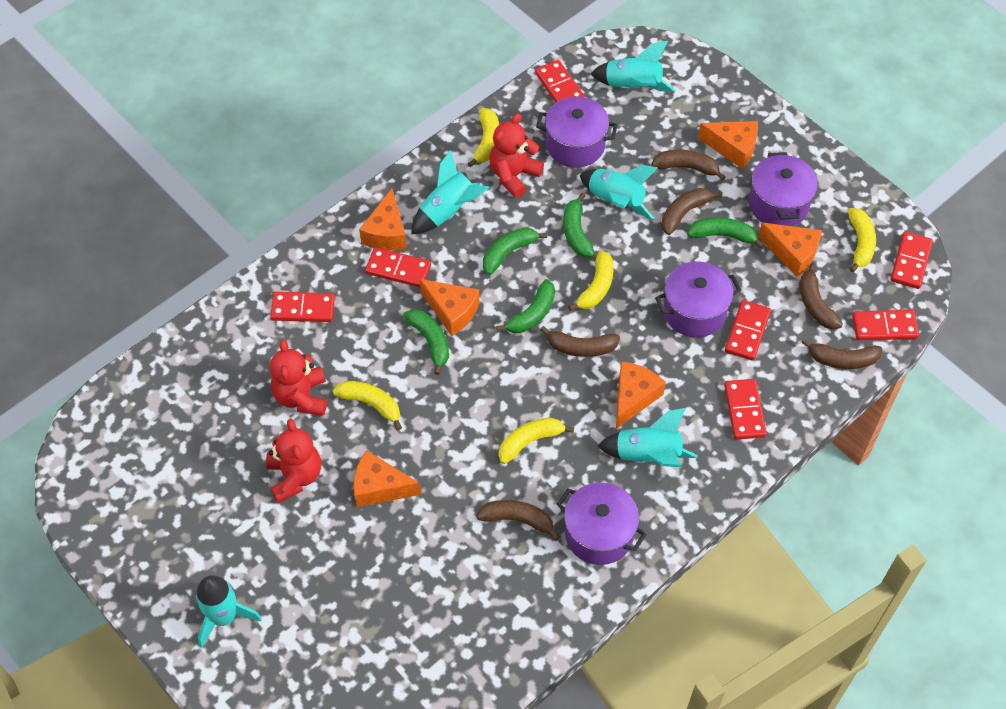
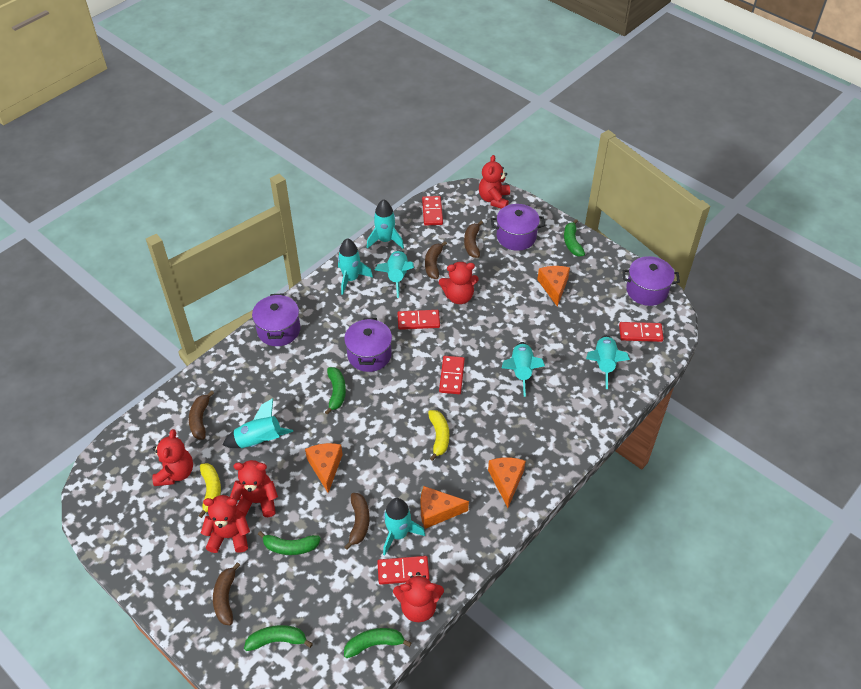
brown banana: 6 -> 5
orange cheese: 6 -> 4
red domino: 7 -> 5
red teddy bear: 3 -> 6
turquoise rocket: 5 -> 7
yellow banana: 5 -> 2

